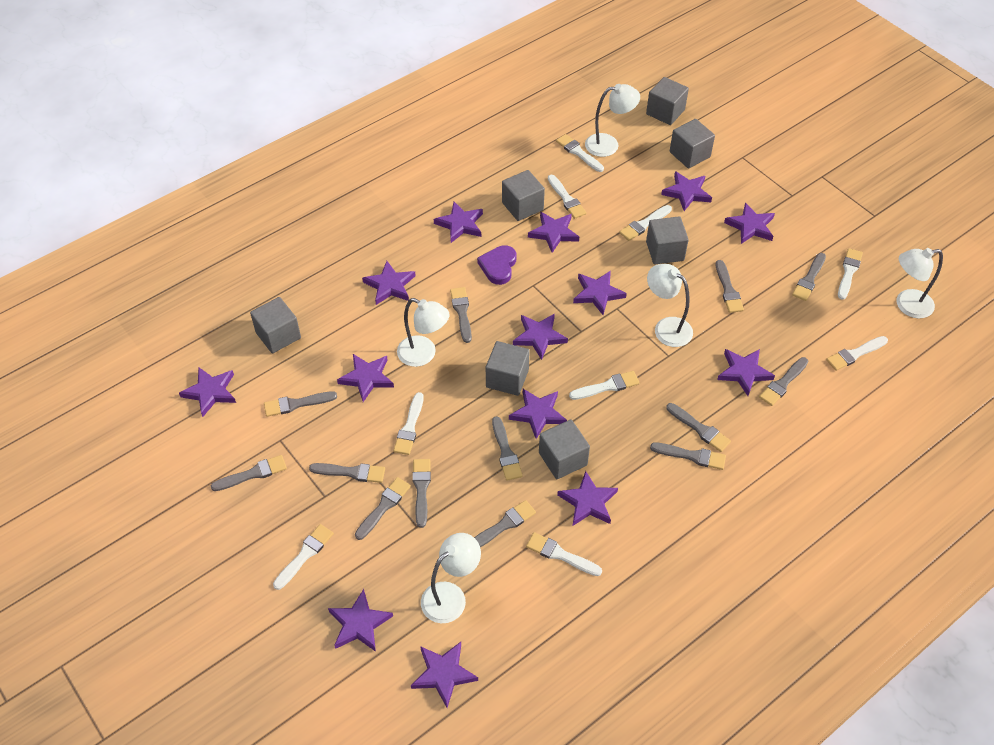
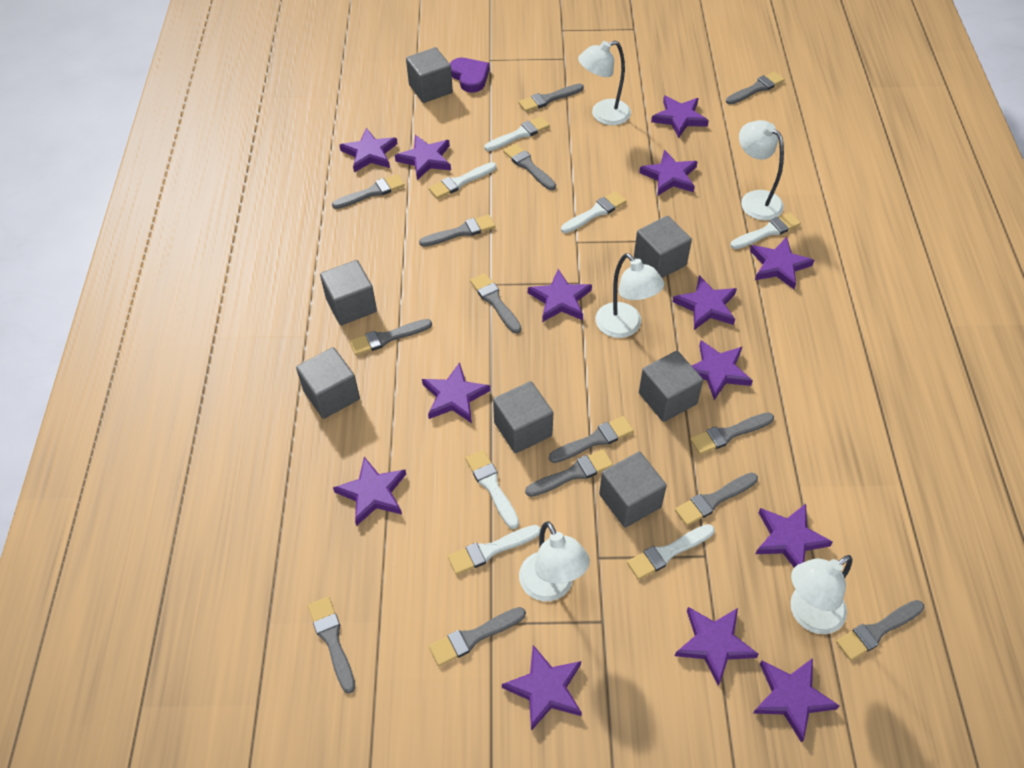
grey brush: 13 -> 14
white brush: 9 -> 7

